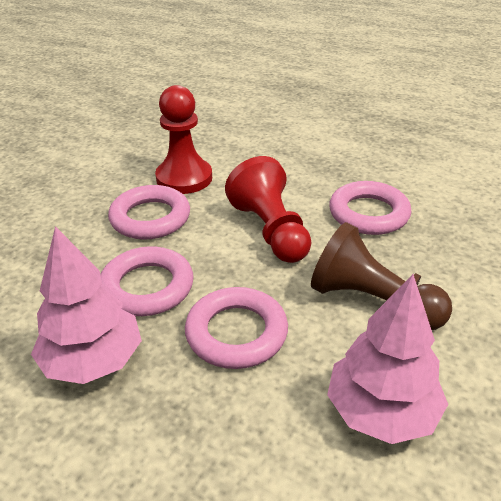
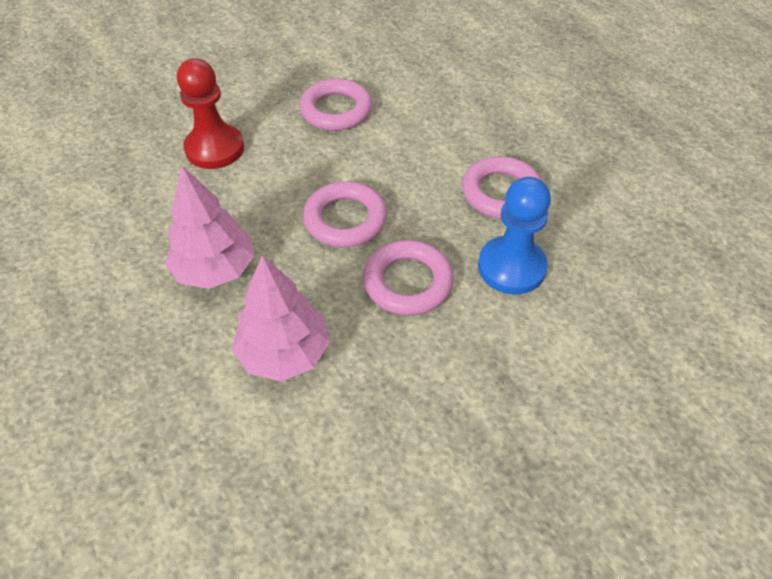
blue pawn: 0 -> 1
brown pawn: 1 -> 0
red pawn: 2 -> 1

